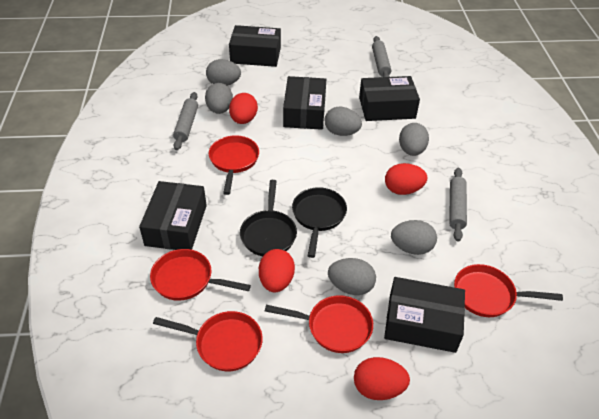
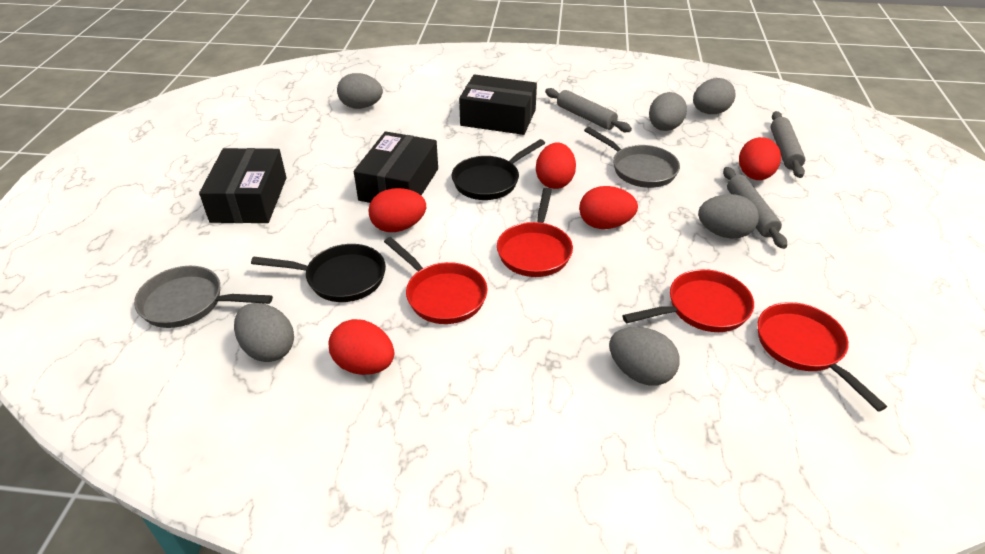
black box: 5 -> 3
grey pan: 0 -> 2
red egg: 4 -> 5
red pan: 5 -> 4

